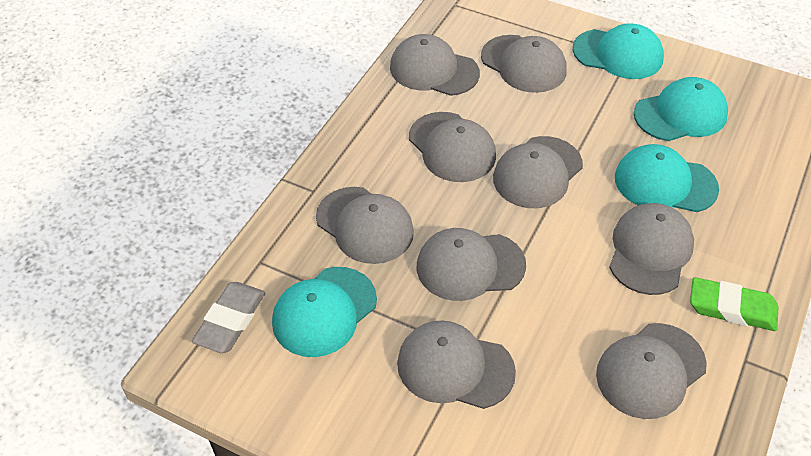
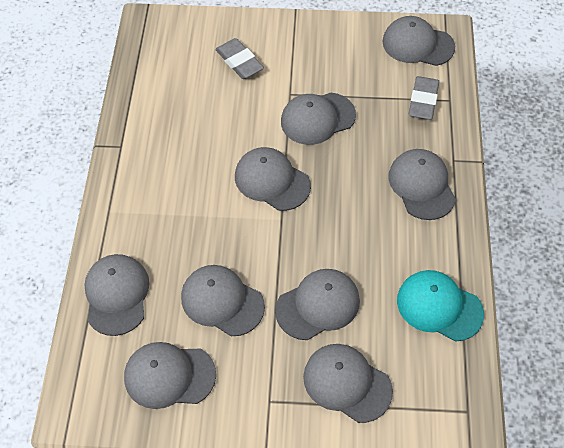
green eraser: 1 -> 0
grey eraser: 1 -> 2
turquoise cap: 4 -> 1

